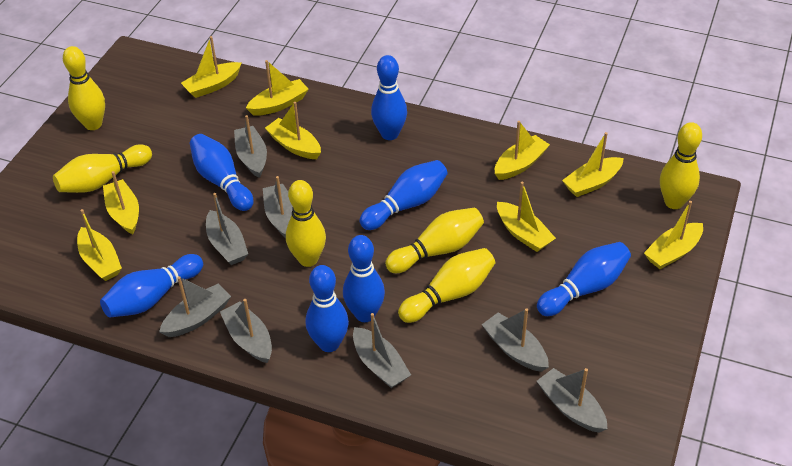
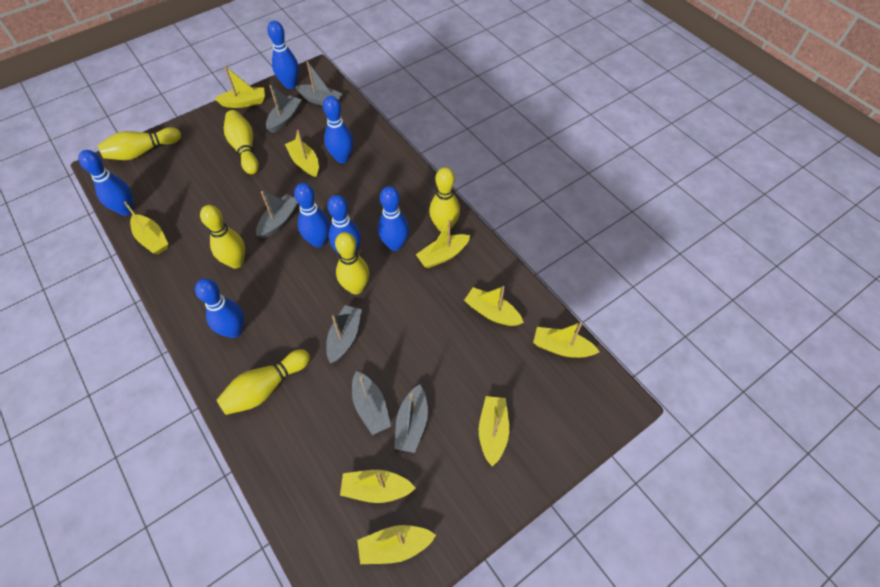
grey boat: 8 -> 6

